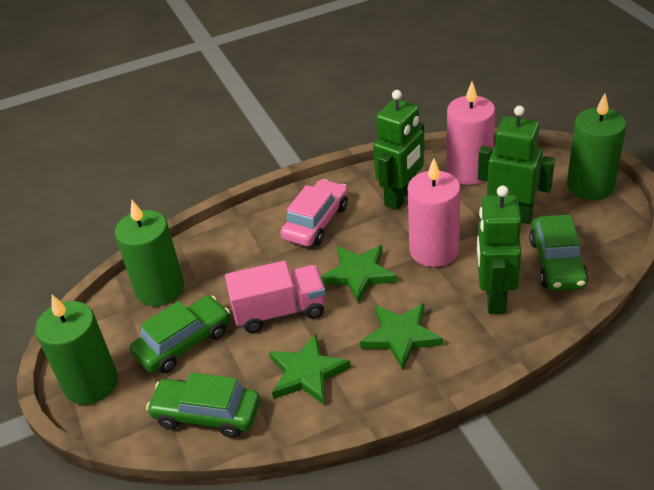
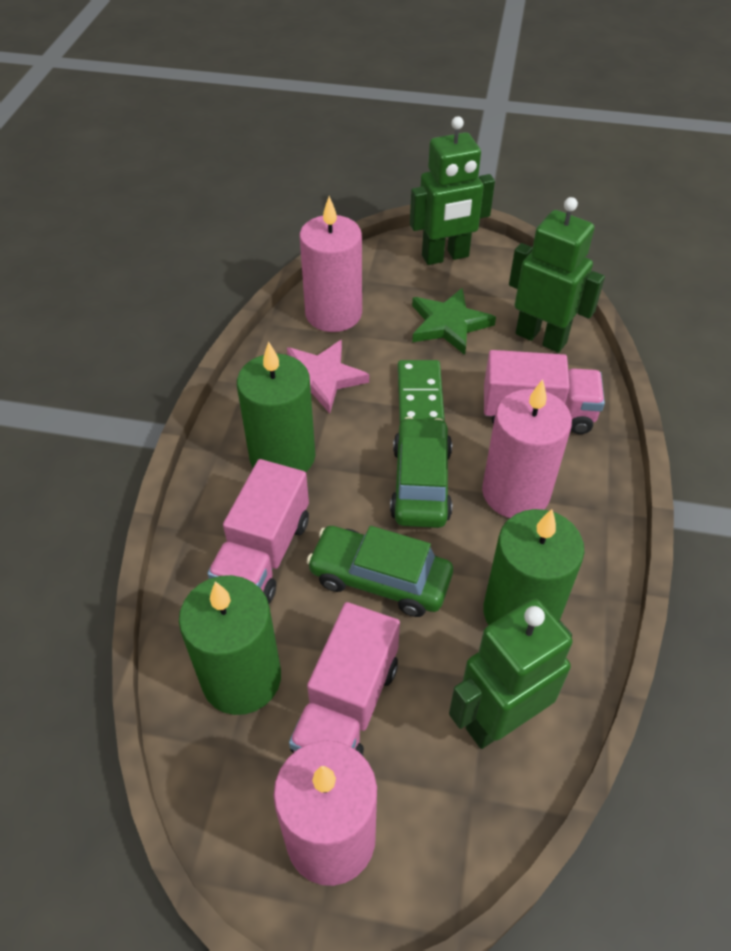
green car: 3 -> 2
green domino: 0 -> 1
green star: 3 -> 1
pink candle: 2 -> 3
pink car: 1 -> 0
pink star: 0 -> 1
pink truck: 1 -> 3

